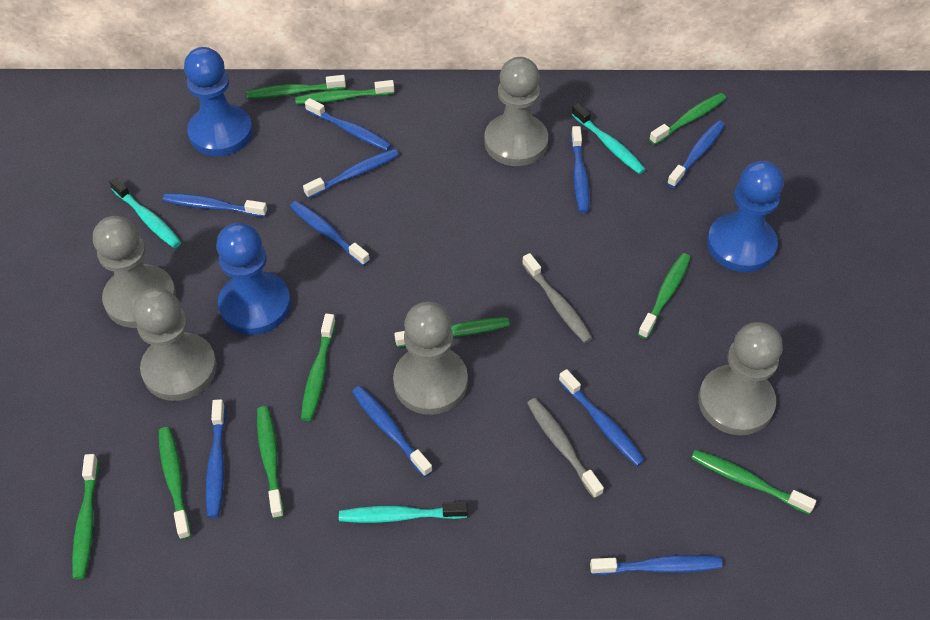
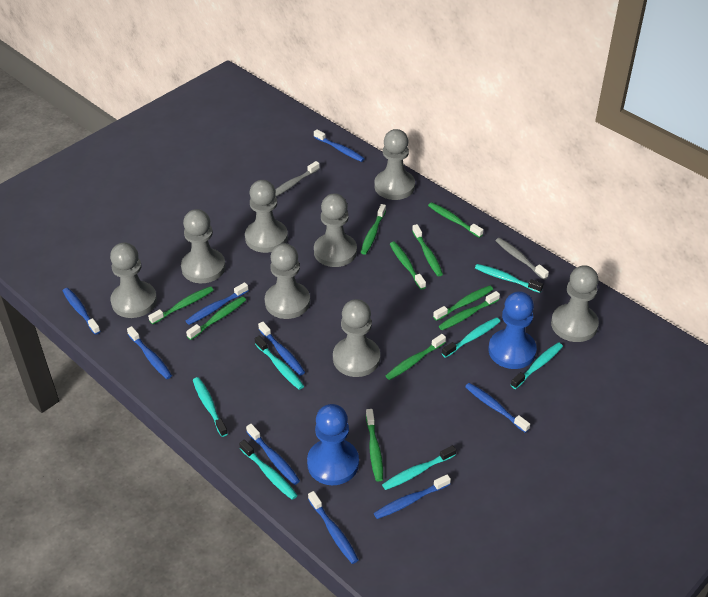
blue pawn: 3 -> 2
blue toothbrush: 10 -> 9
grey pawn: 5 -> 8
turquoise toothbrush: 3 -> 7

